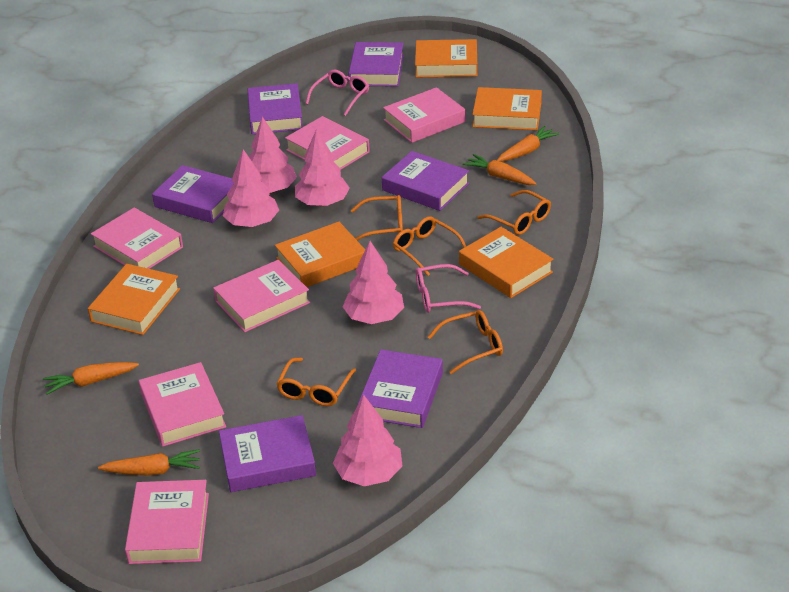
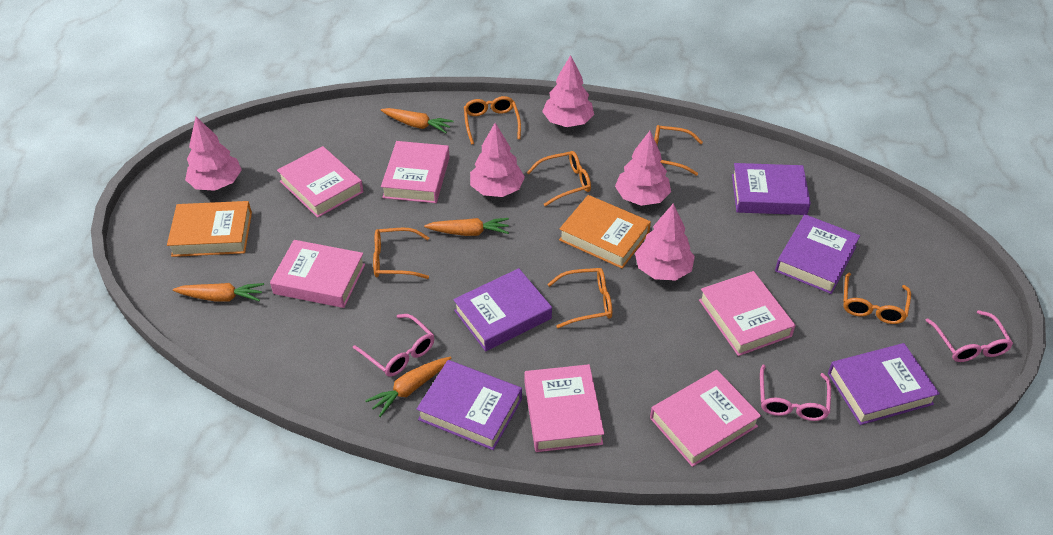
orange book: 5 -> 2
orange glasses: 5 -> 6
pink glasses: 2 -> 3
purple book: 6 -> 5

